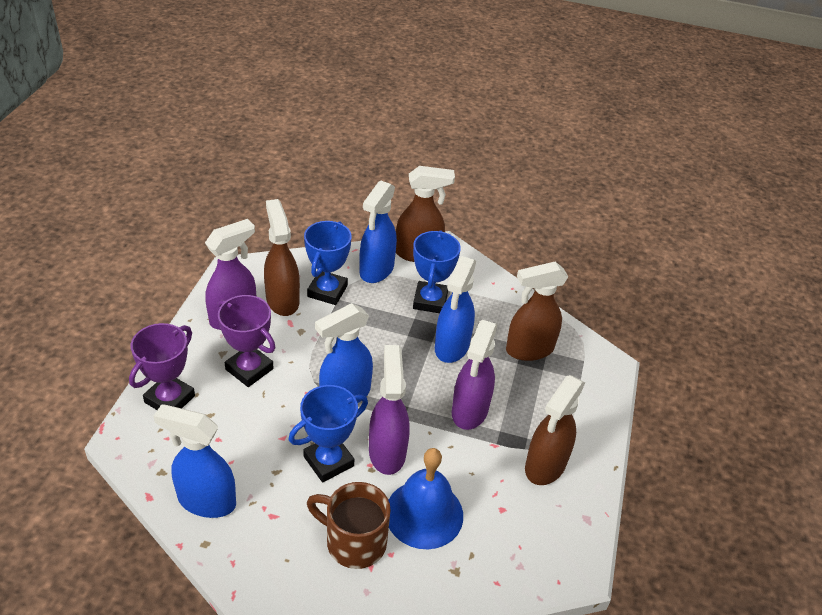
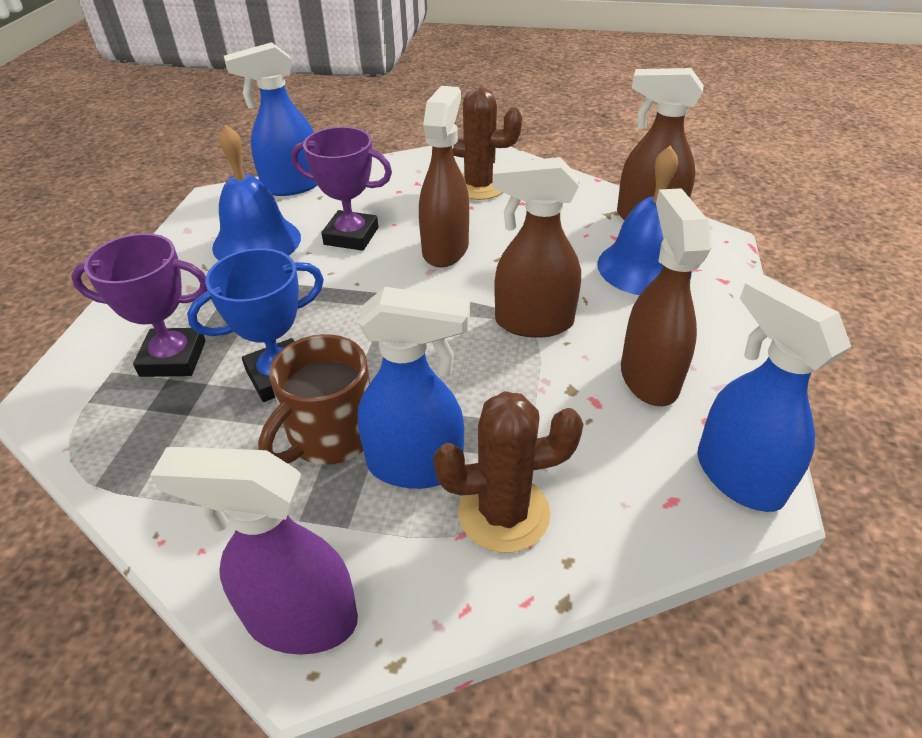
blue bell: 1 -> 2
blue spray bottle: 4 -> 3
blue trophy: 3 -> 1
brown cactus: 0 -> 2
purple spray bottle: 3 -> 1

